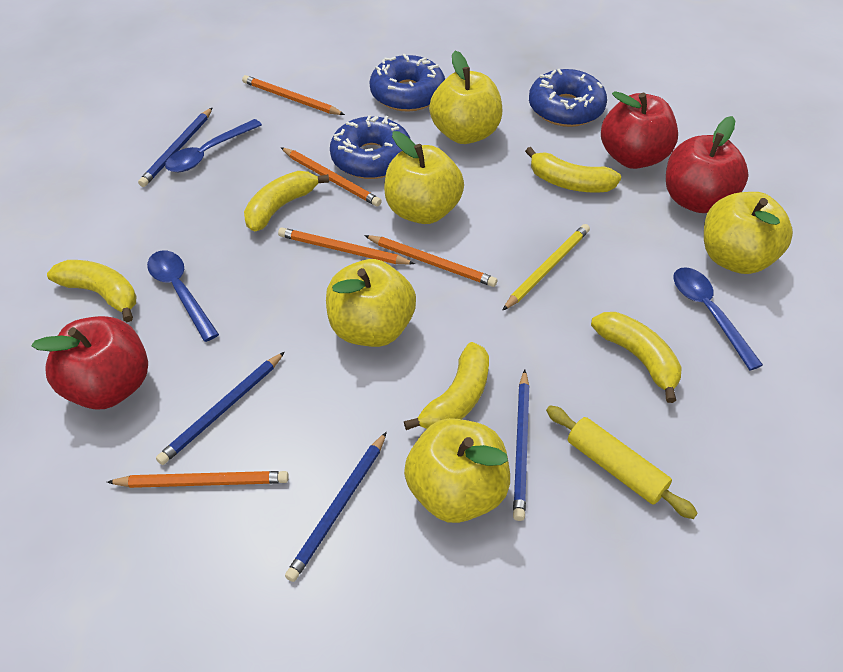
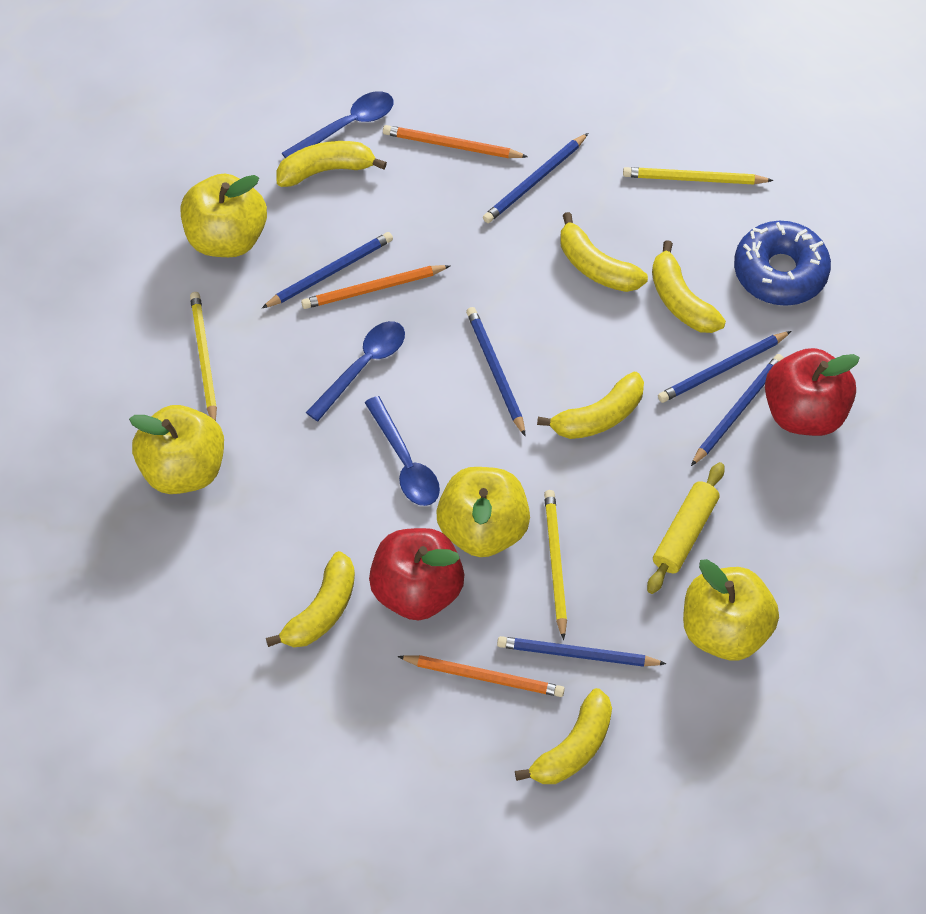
blue donut: 3 -> 1
blue pencil: 4 -> 6
orange pencil: 5 -> 3
red apple: 3 -> 2
yellow apple: 5 -> 4
yellow banana: 5 -> 6
yellow pencil: 1 -> 3

